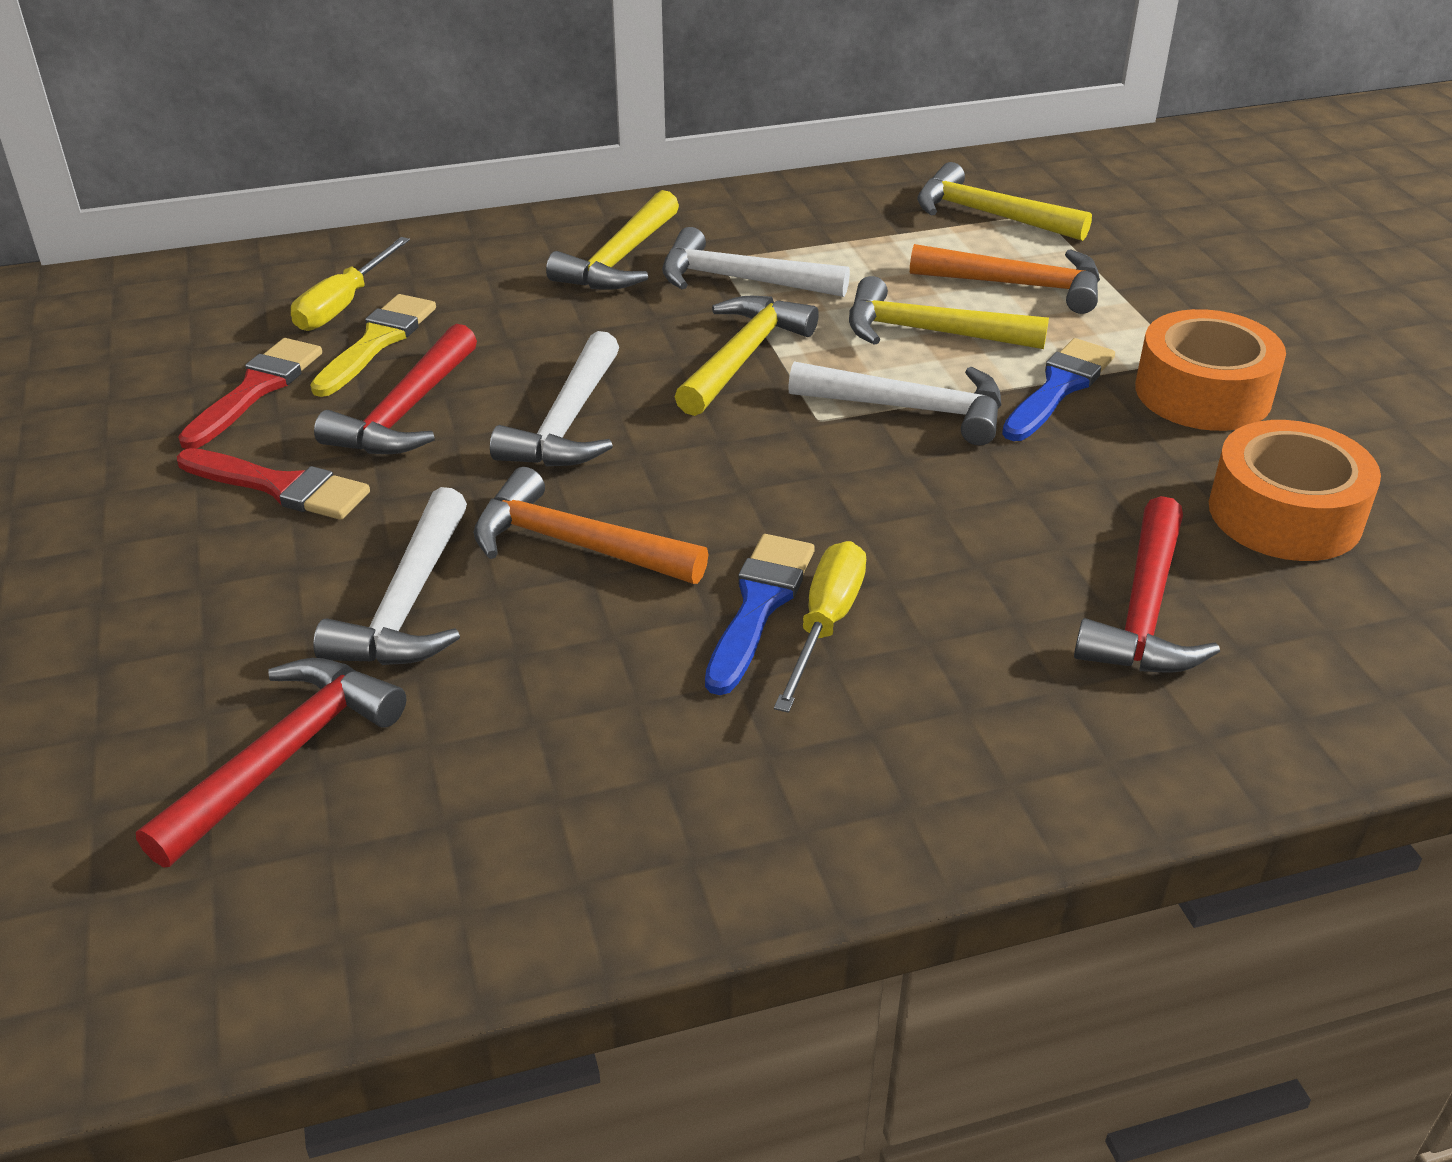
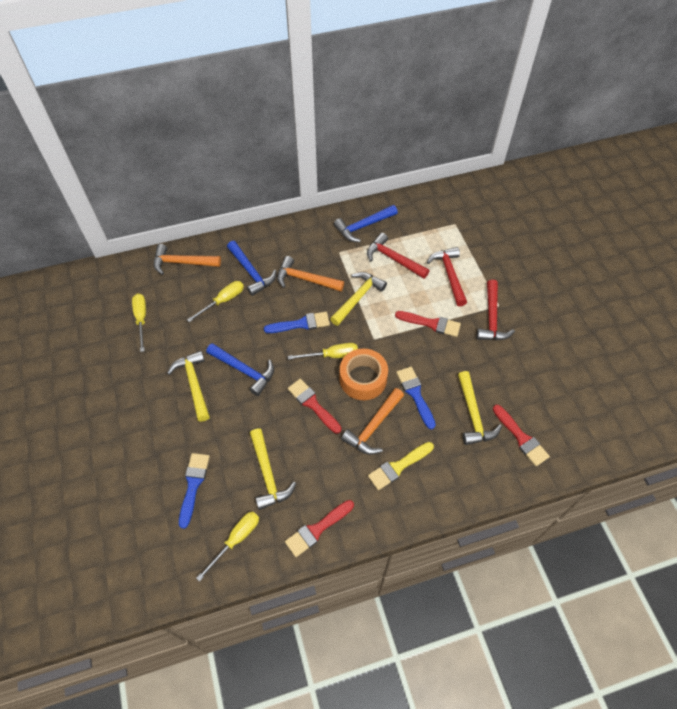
blue brush: 2 -> 3
blue hammer: 0 -> 3
orange hammer: 2 -> 3
orange tape: 2 -> 1
red brush: 2 -> 4
white hammer: 4 -> 0
yellow screwdriver: 2 -> 4

